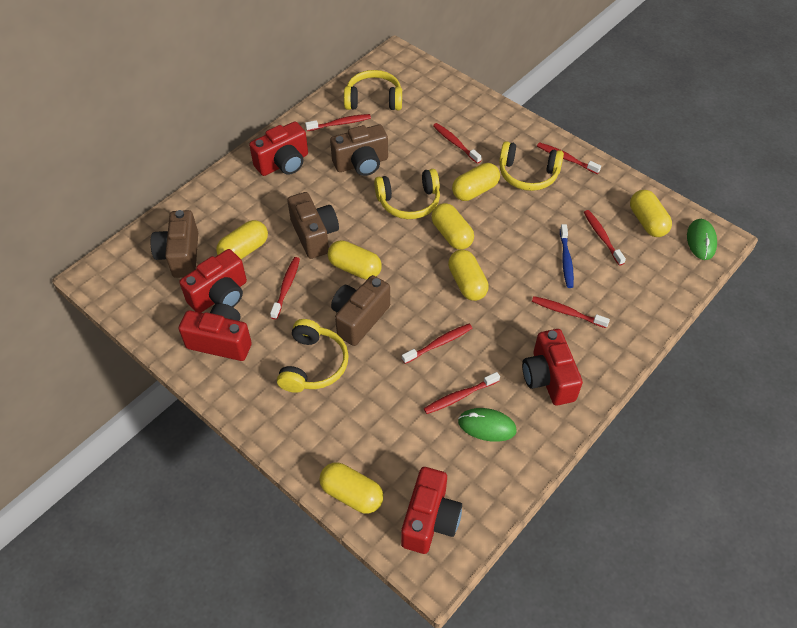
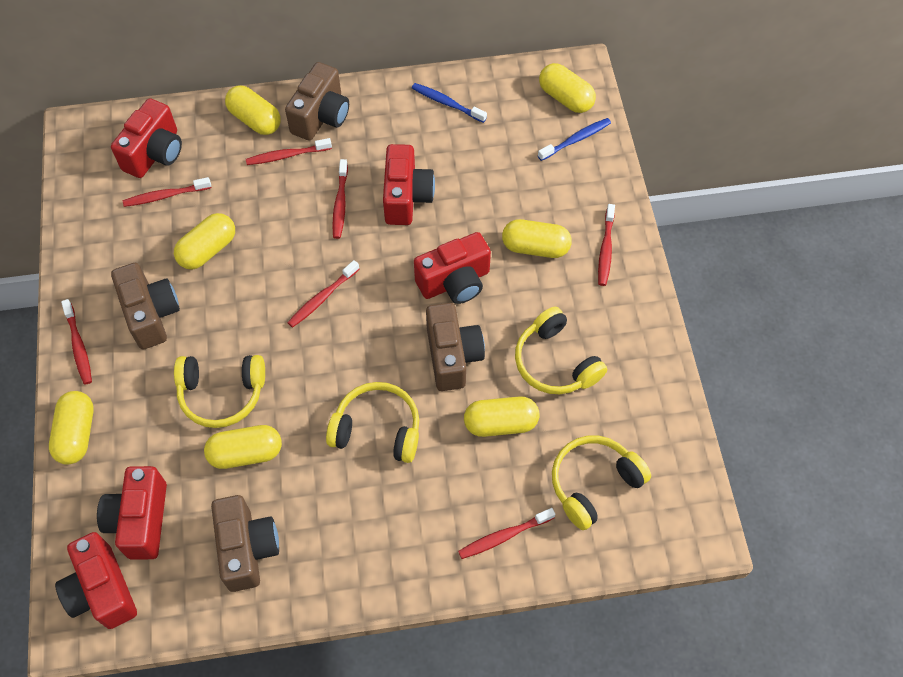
blue toothbrush: 1 -> 2
green mouse: 2 -> 0
red toothbrush: 8 -> 7

